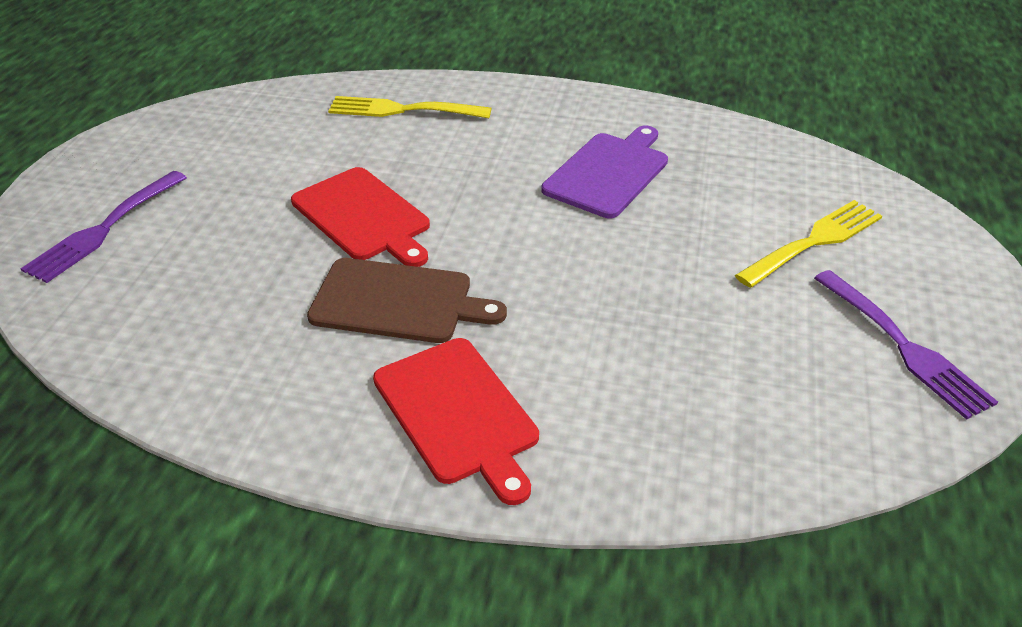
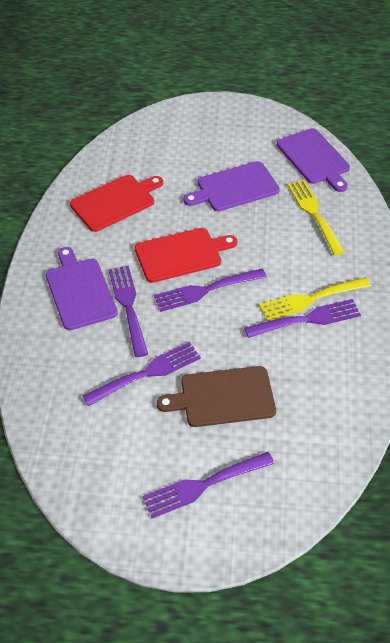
purple cutting board: 1 -> 3
purple fork: 2 -> 5

